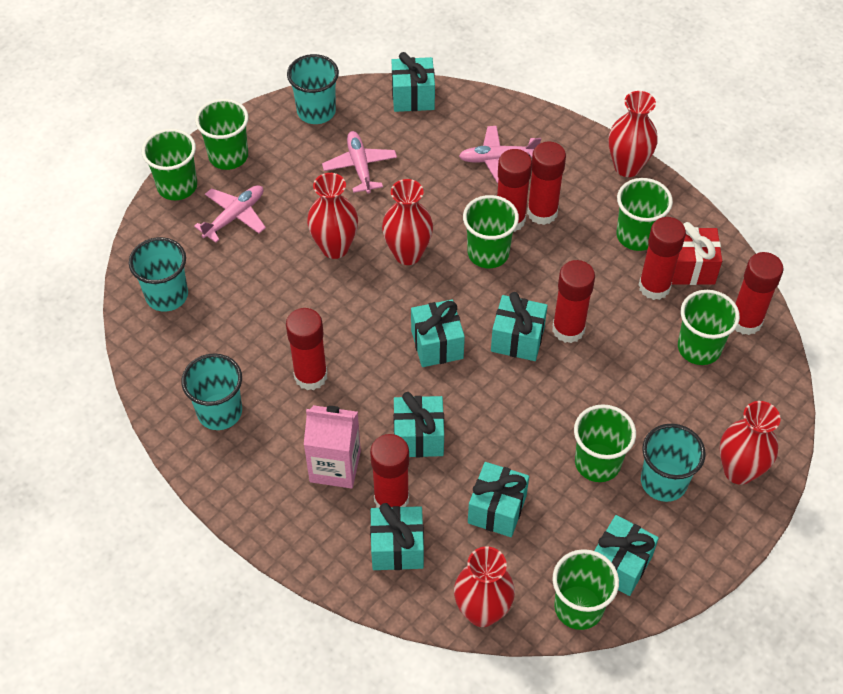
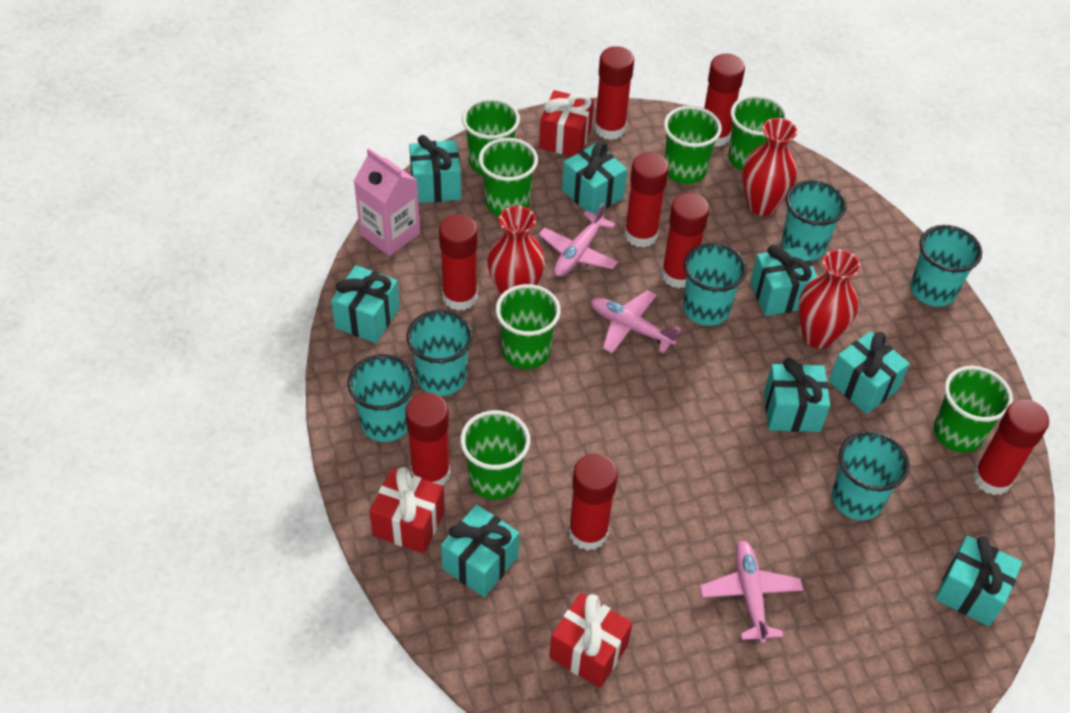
red gift: 1 -> 3
red glue stick: 7 -> 8
red vase: 5 -> 3
turquoise cup: 4 -> 6
turquoise gift: 7 -> 8

